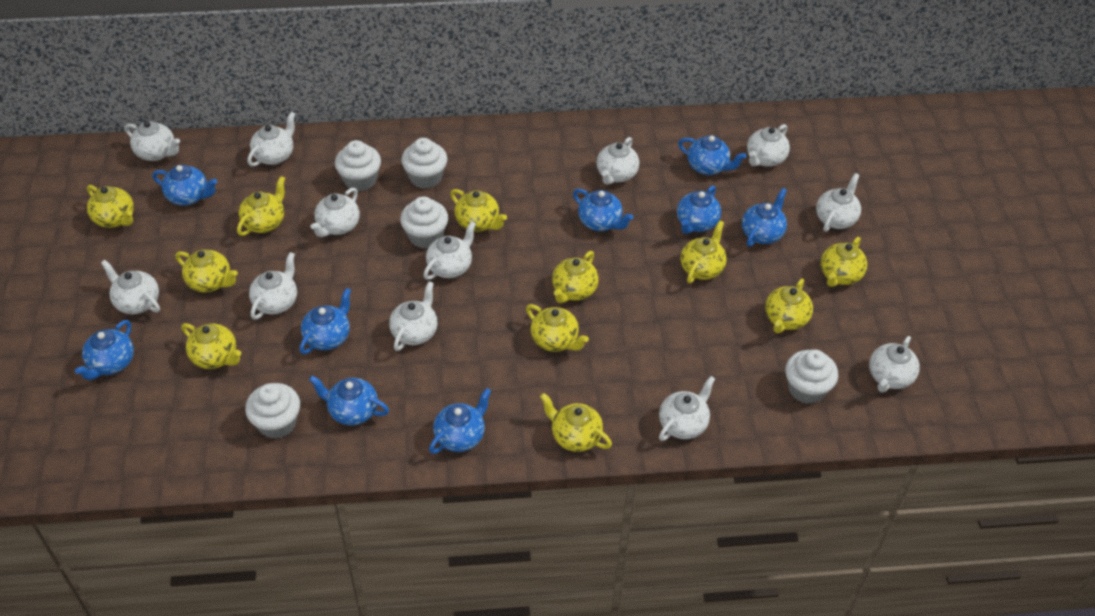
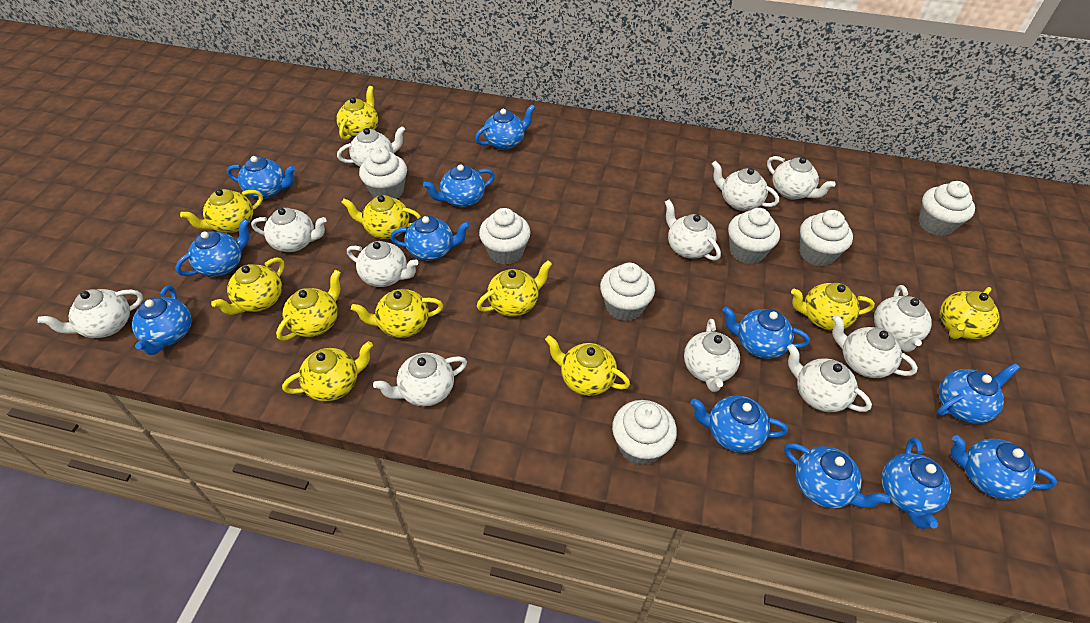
blue teapot: 9 -> 12
white cupcake: 5 -> 7

